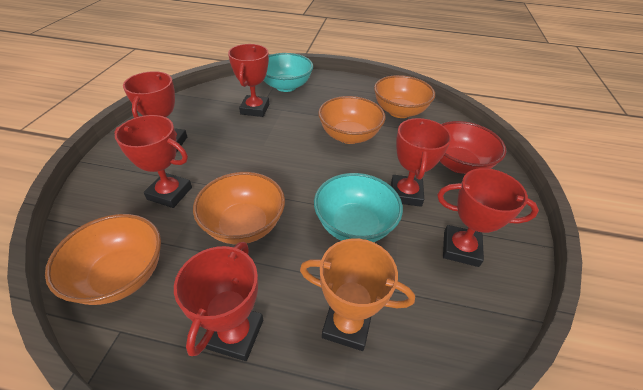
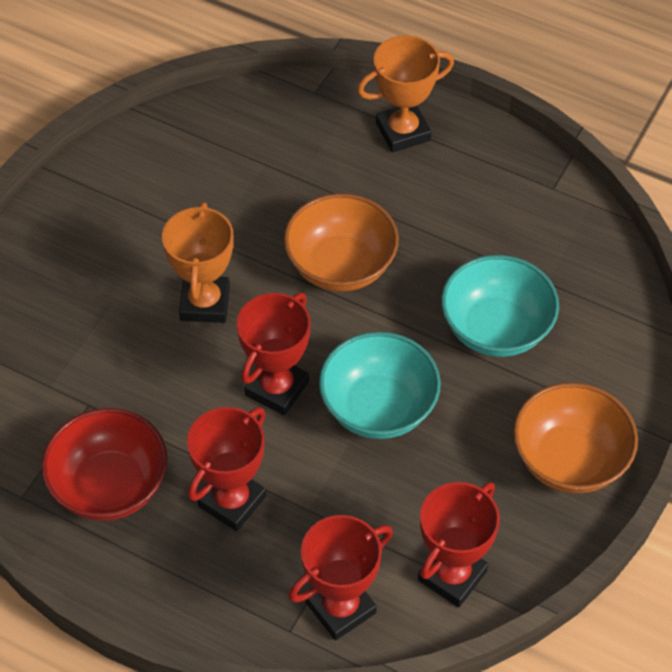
orange bowl: 4 -> 2
orange trophy: 1 -> 2
red trophy: 6 -> 4

